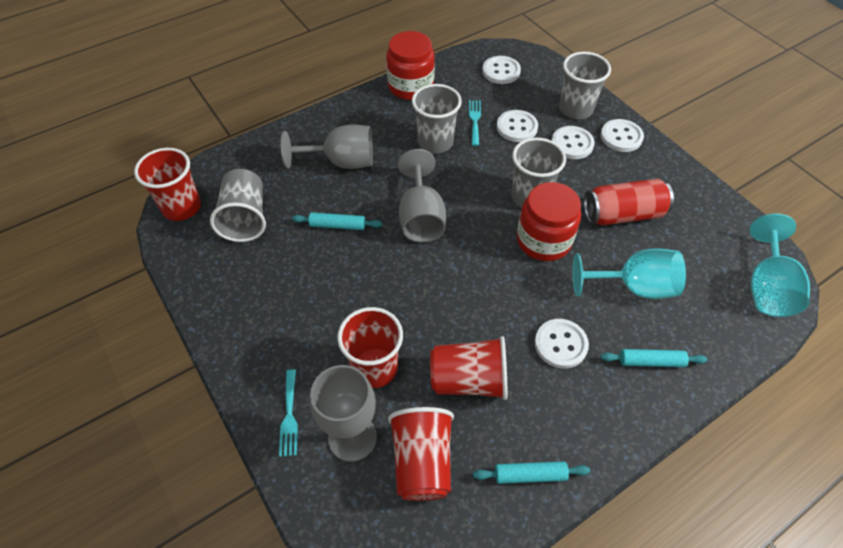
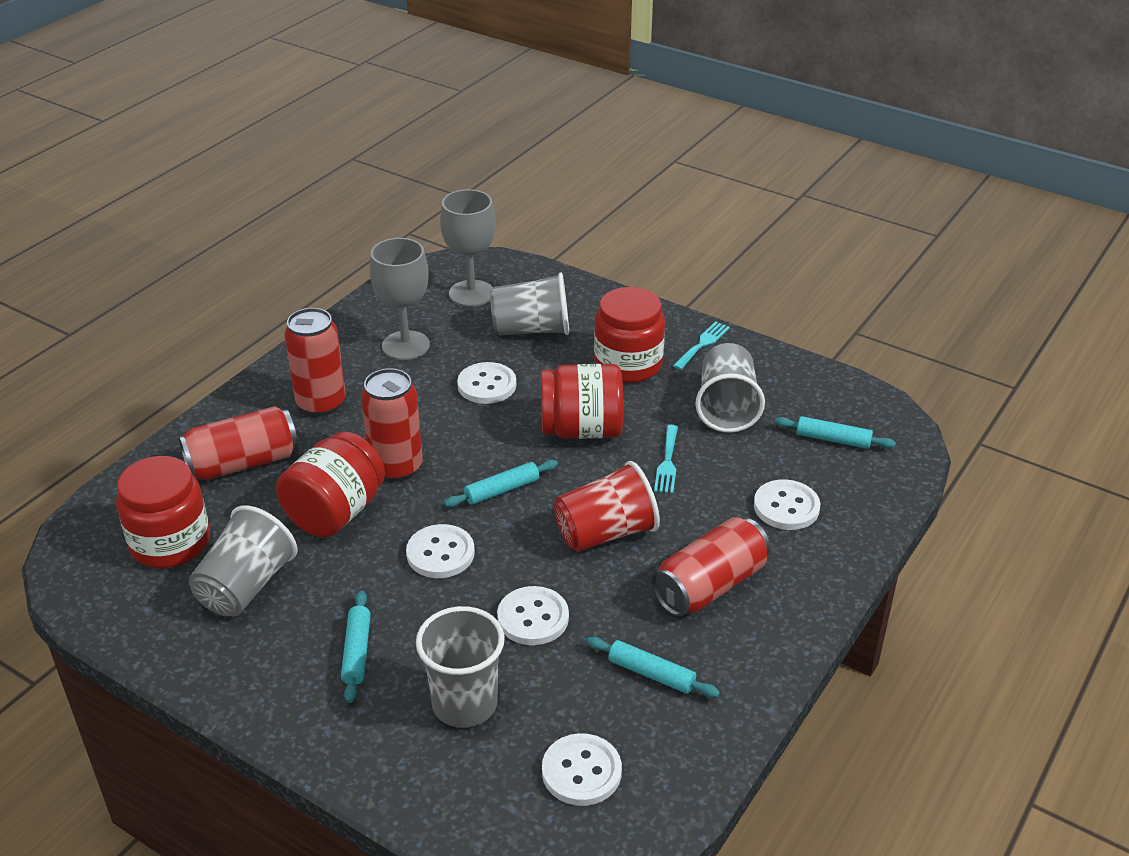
grey goblet: 3 -> 2
red can: 1 -> 4
red cup: 4 -> 1
red jar: 2 -> 4
turquoise goblet: 2 -> 0
turquoise rolling pin: 3 -> 4

